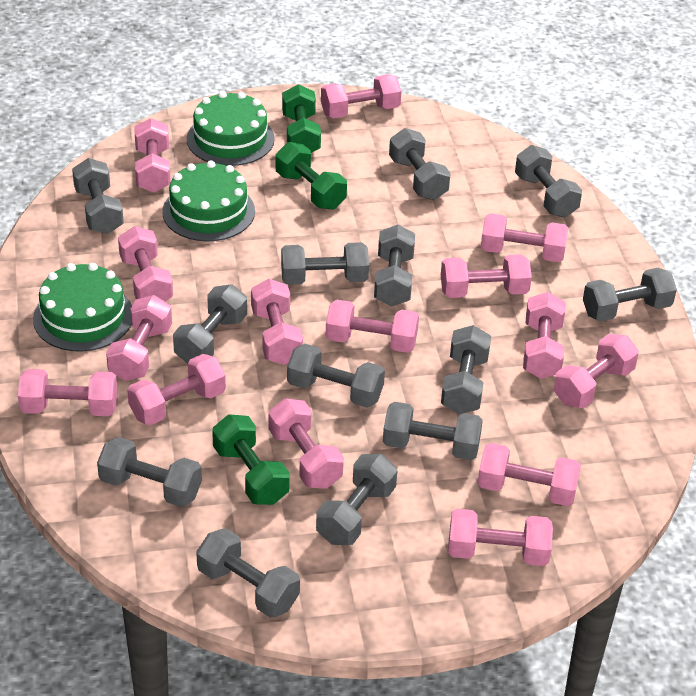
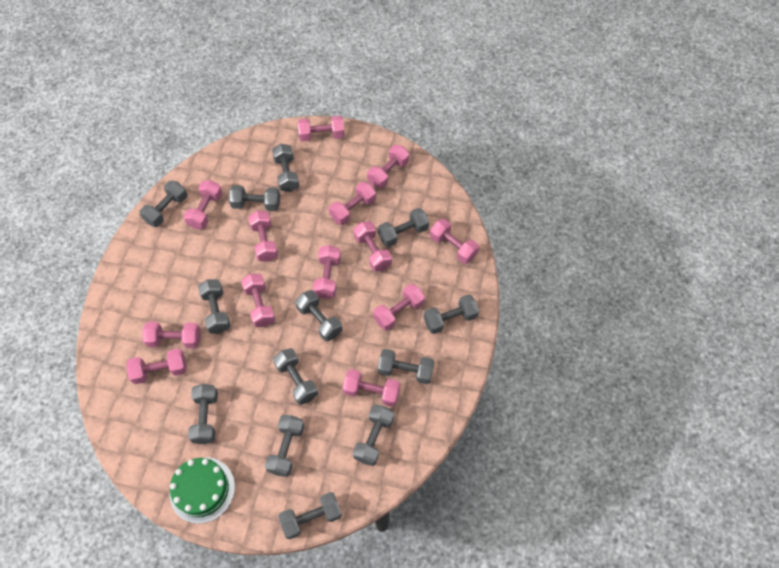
green cake: 3 -> 1
green dumbbell: 3 -> 0
pink dumbbell: 15 -> 13

